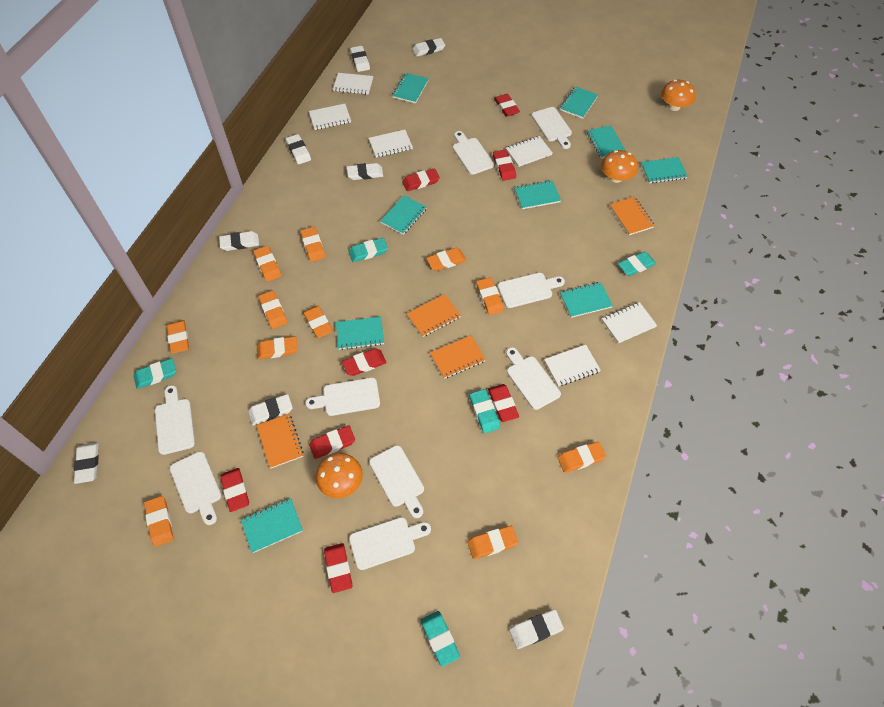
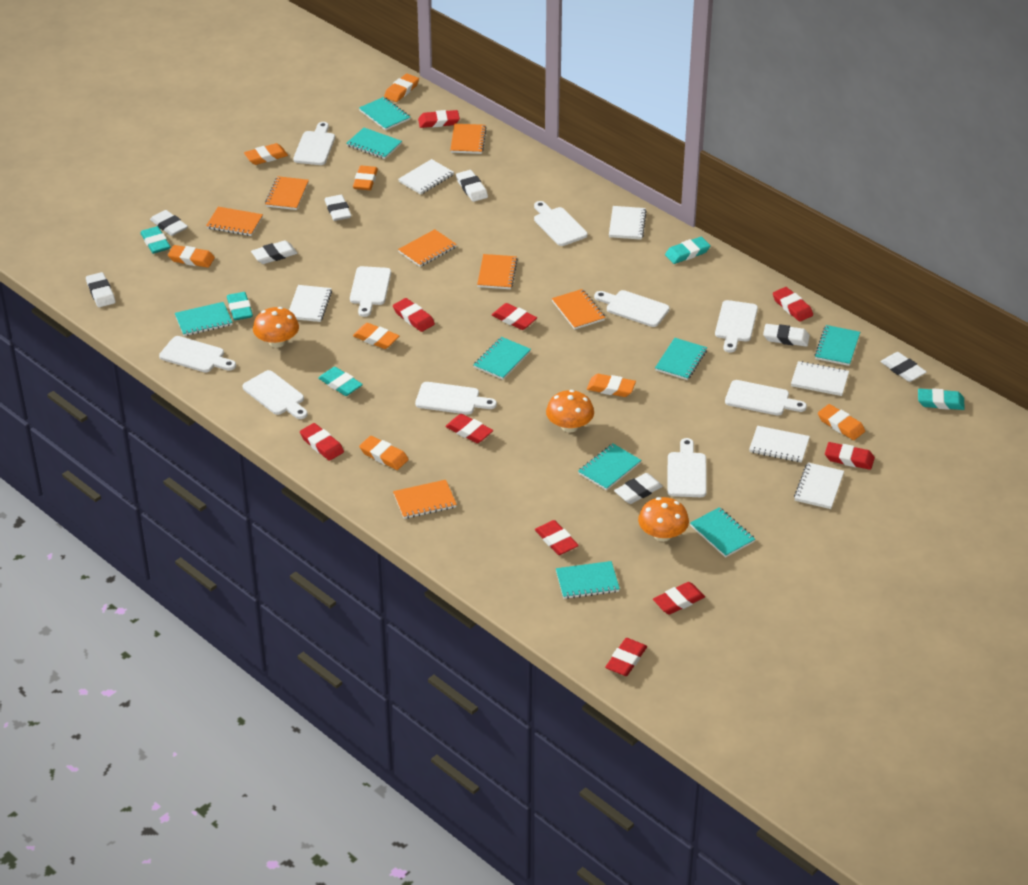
orange eraser: 11 -> 8
orange notebook: 4 -> 7
red eraser: 8 -> 10
white cutting board: 9 -> 10

